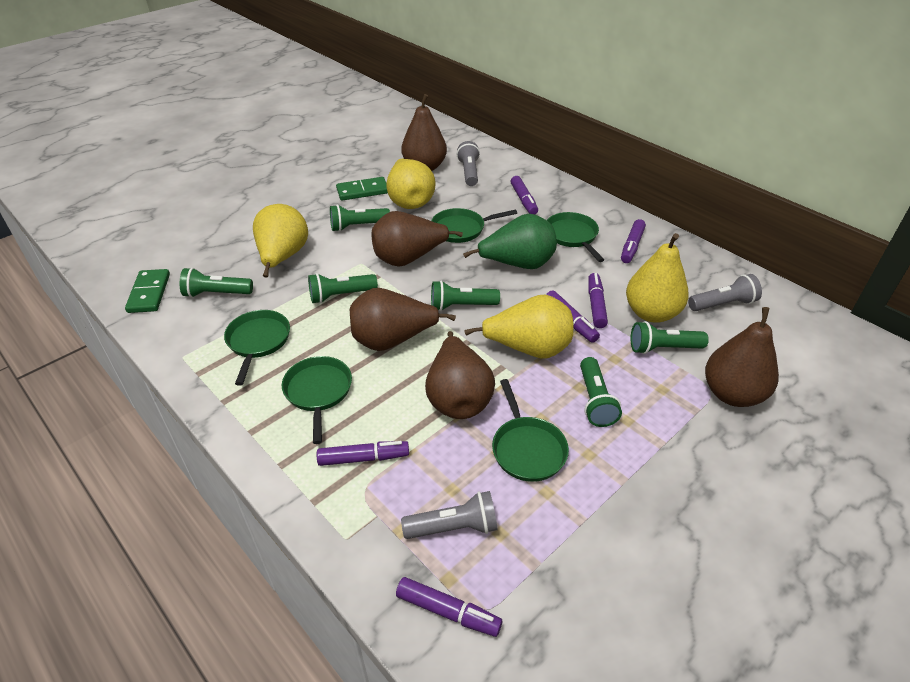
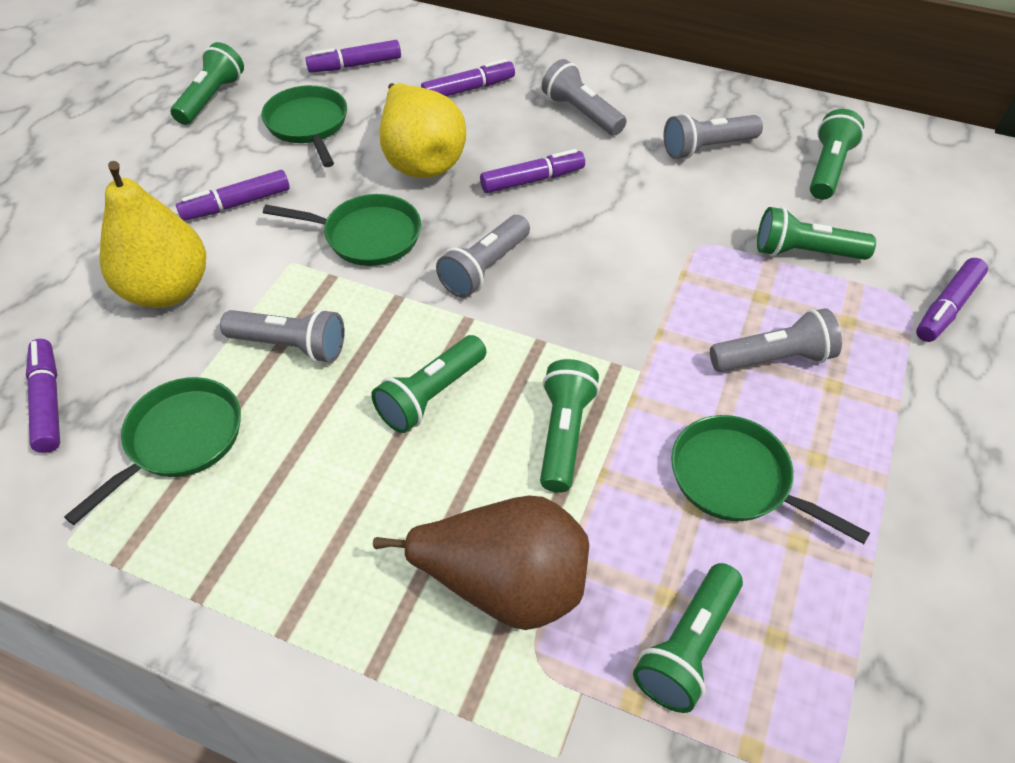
brown pear: 5 -> 1
green domino: 2 -> 0
green pan: 5 -> 4
green pear: 1 -> 0
grey flashlight: 3 -> 5
yellow pear: 4 -> 2

